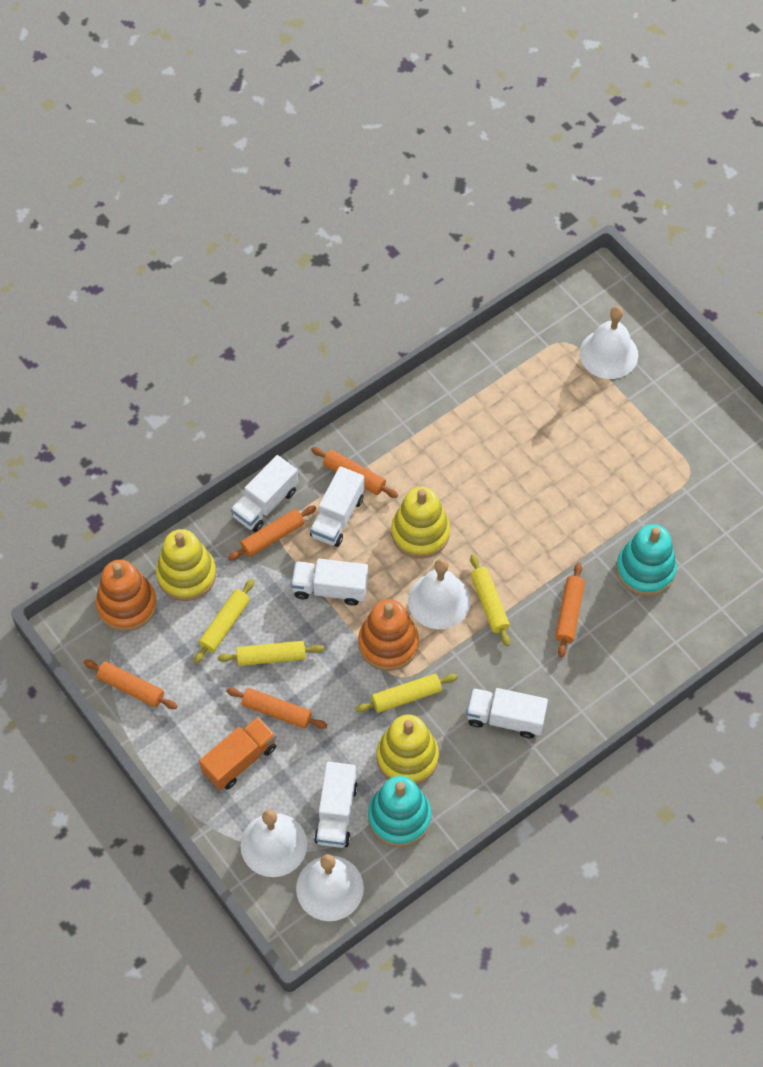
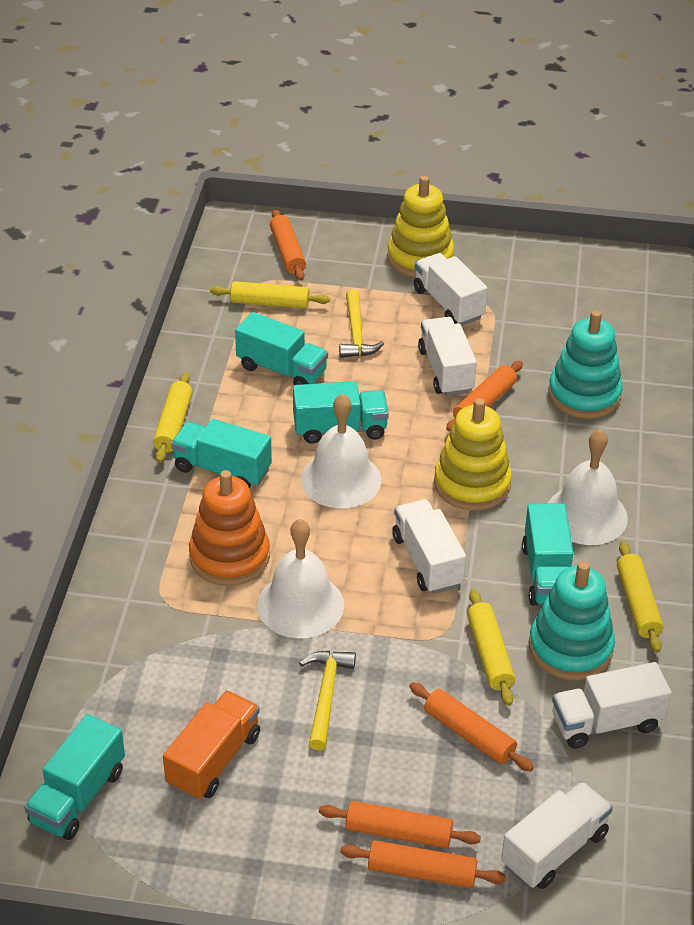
orange stacking toy: 2 -> 1
turquoise truck: 0 -> 5
white bell: 4 -> 3
yellow hammer: 0 -> 2
yellow stacking toy: 3 -> 2

